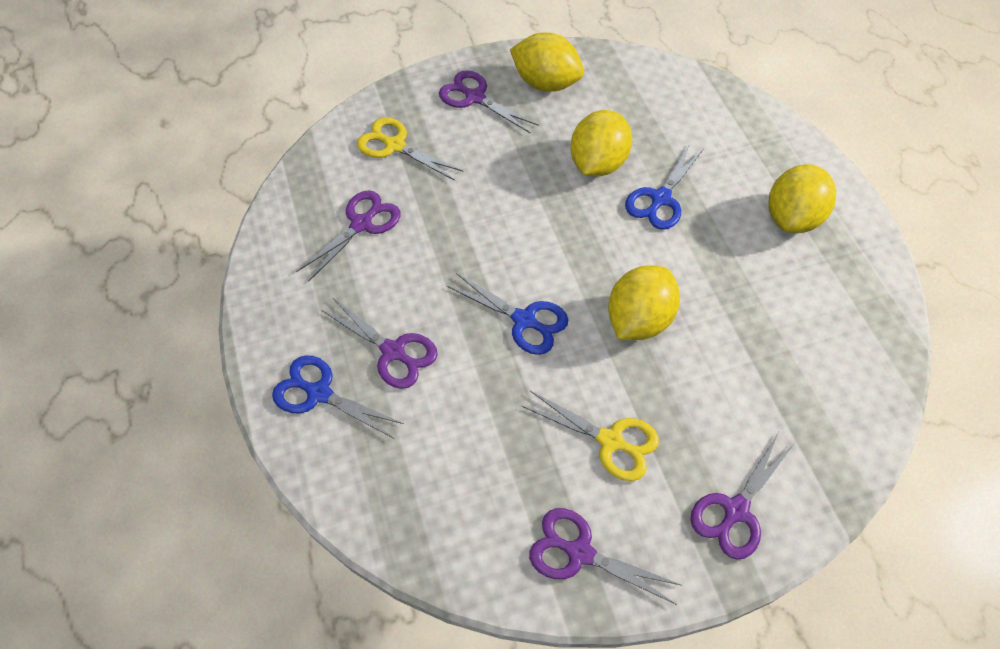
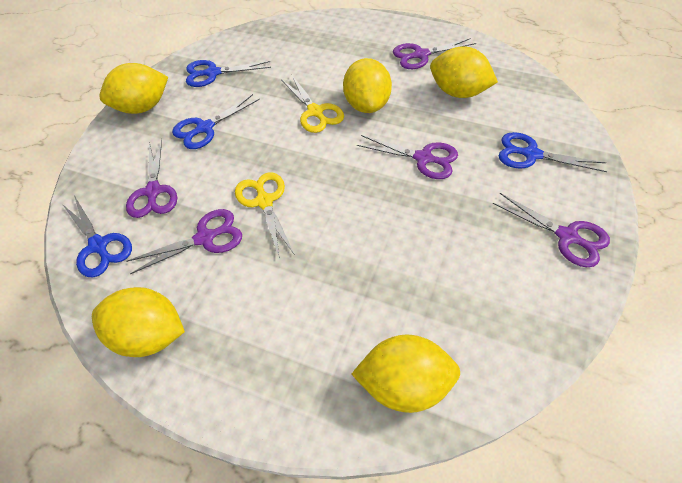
blue scissors: 3 -> 4
yellow lemon: 4 -> 5

